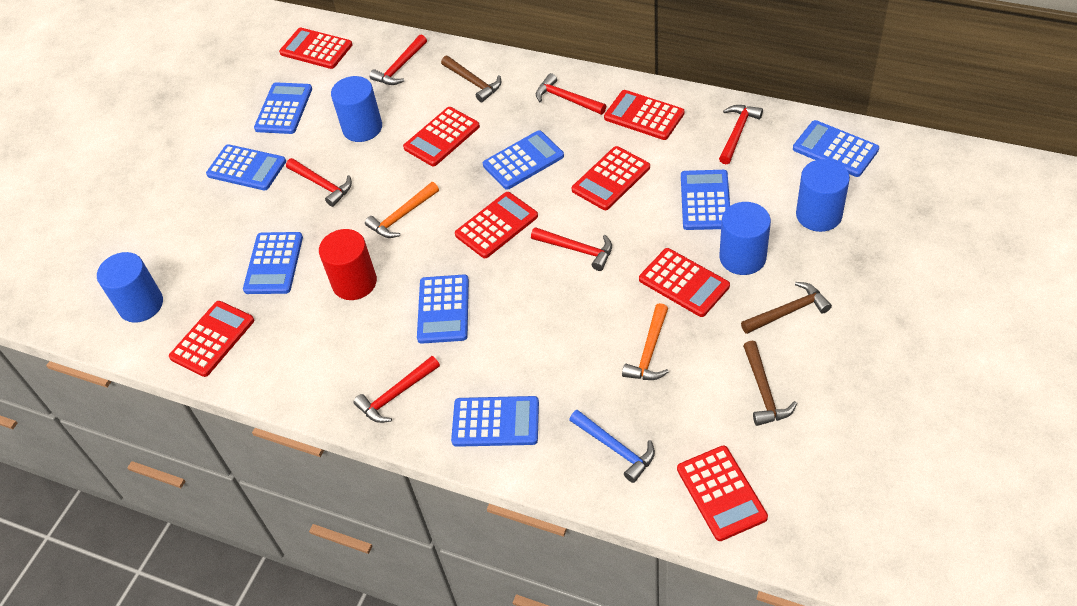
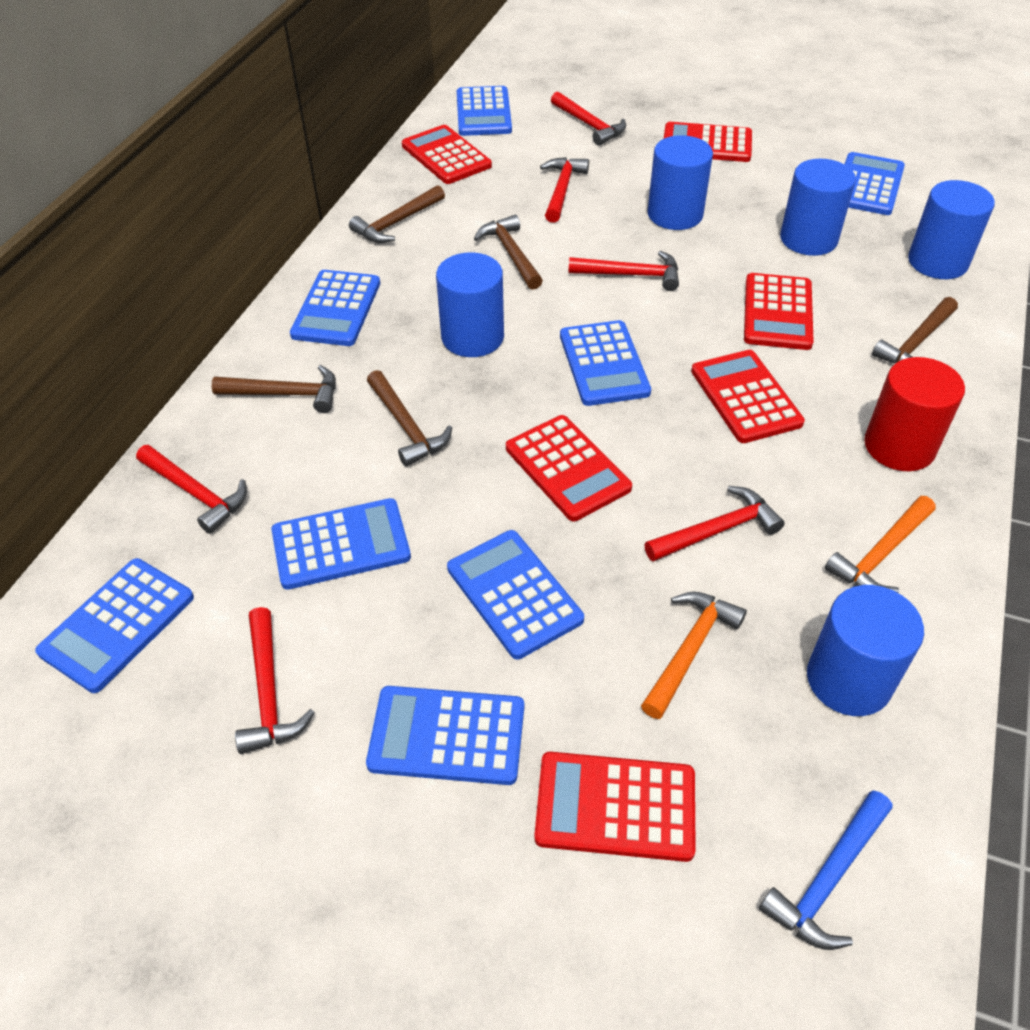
blue cylinder: 4 -> 5
brown hammer: 3 -> 5
red calculator: 8 -> 6

